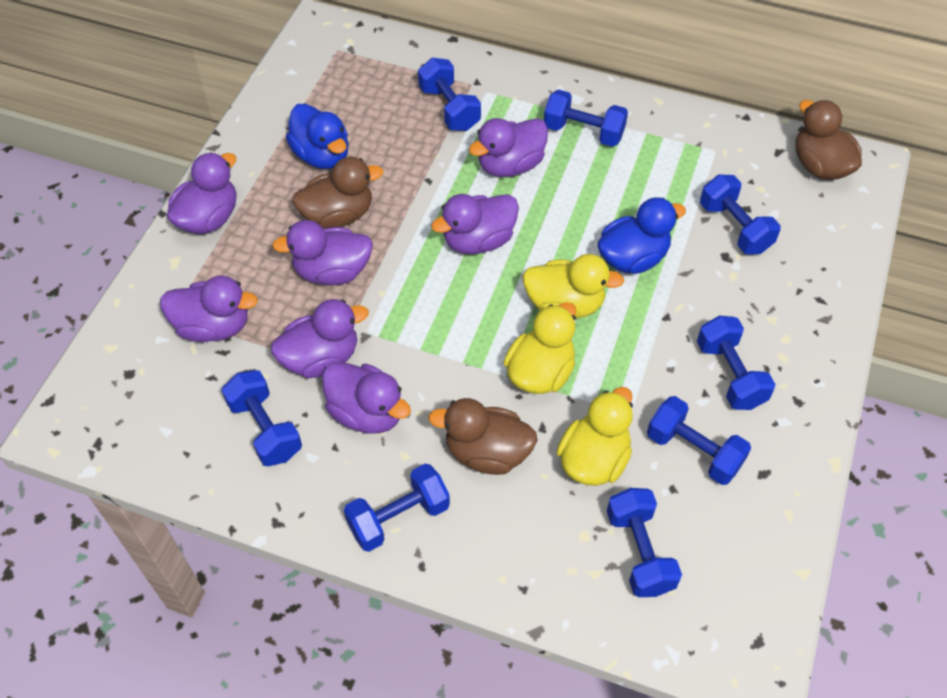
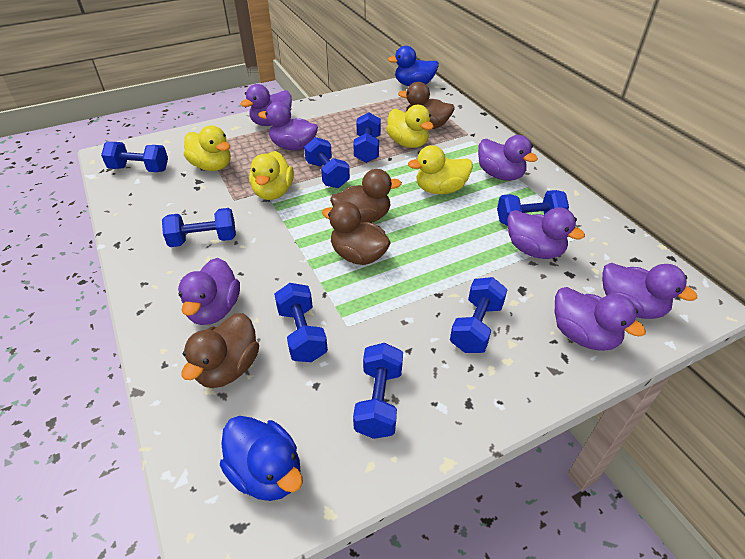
brown duck: 3 -> 4
yellow duck: 3 -> 4

